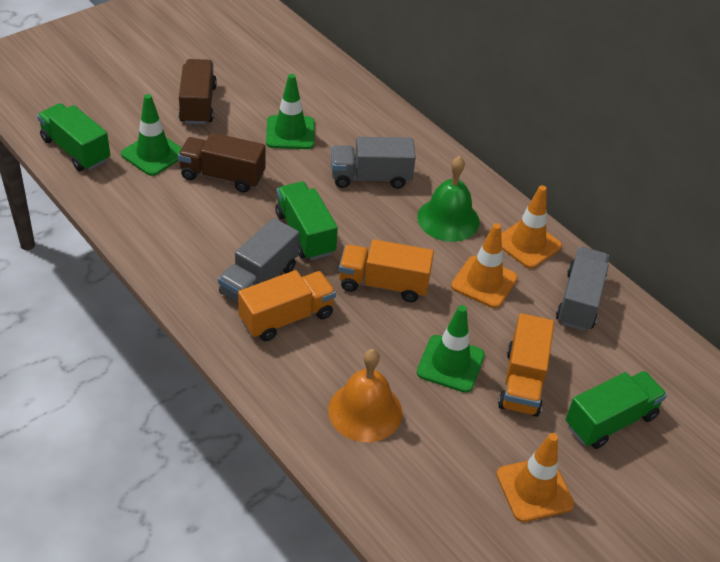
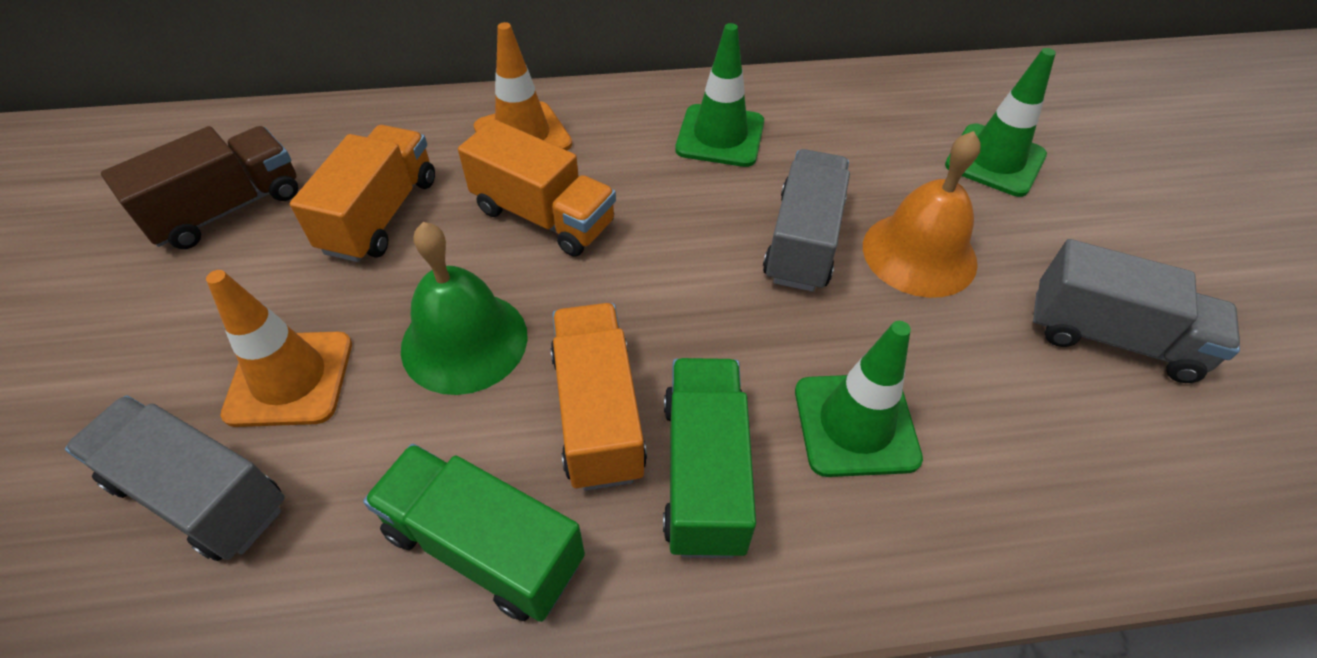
brown truck: 2 -> 1
green truck: 3 -> 2
orange traffic cone: 3 -> 2

